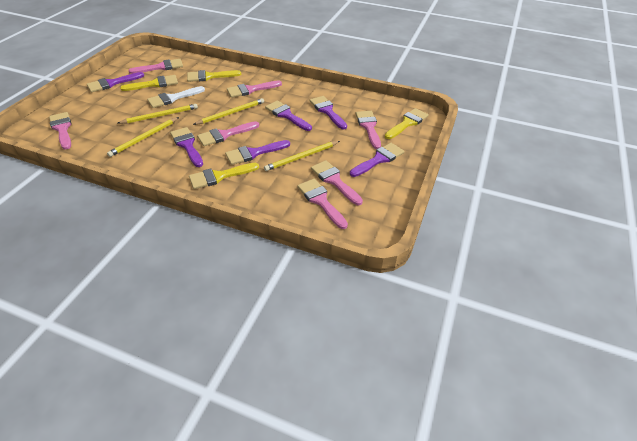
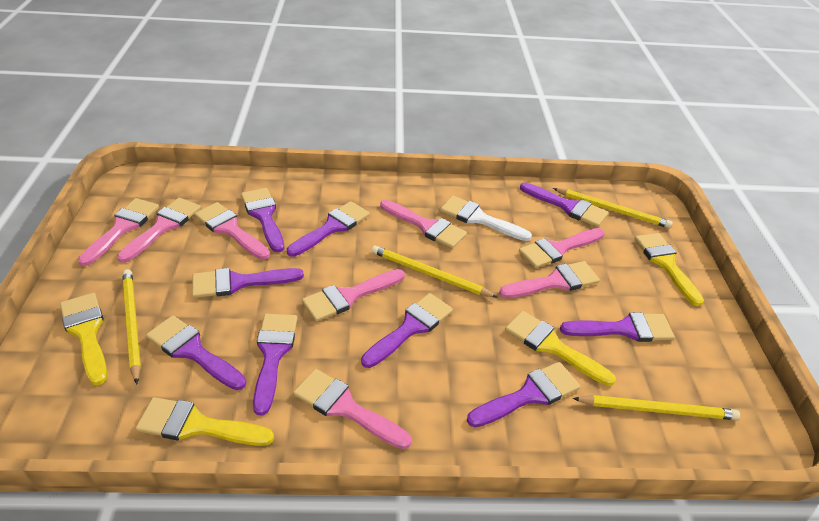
pink brush: 7 -> 8
purple brush: 6 -> 9

